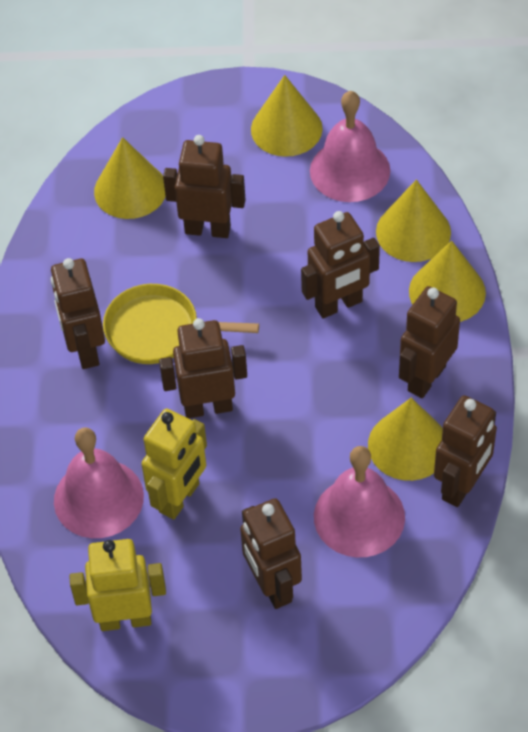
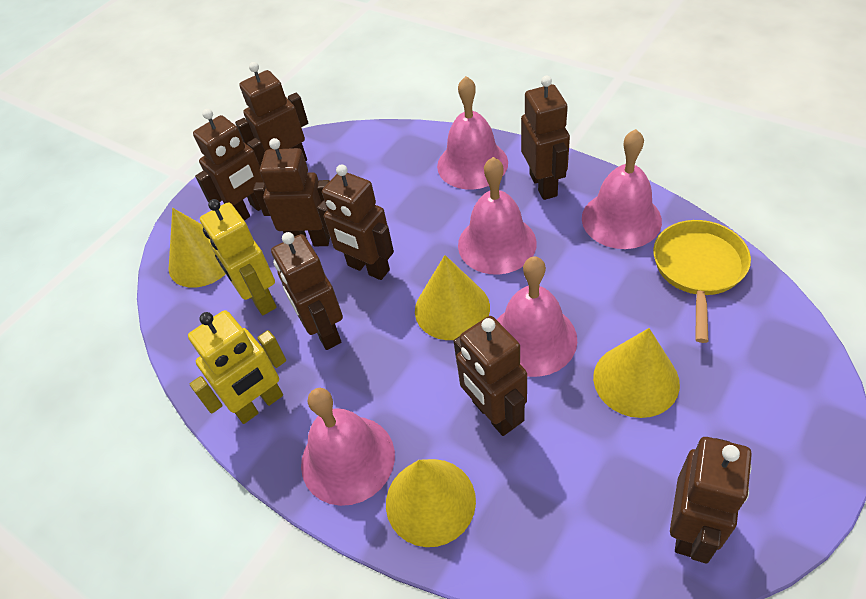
brown robot: 7 -> 8
pink bell: 3 -> 5
yellow cone: 5 -> 4

